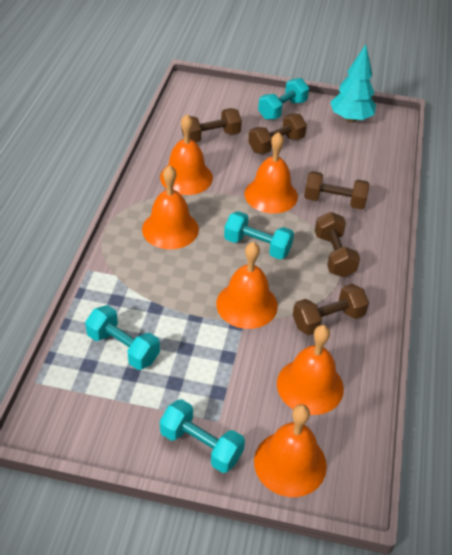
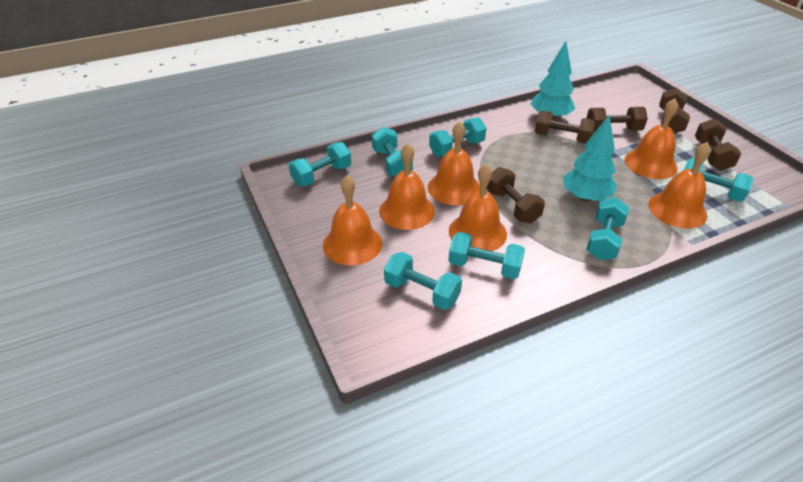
turquoise dumbbell: 4 -> 7
turquoise tree: 1 -> 2

